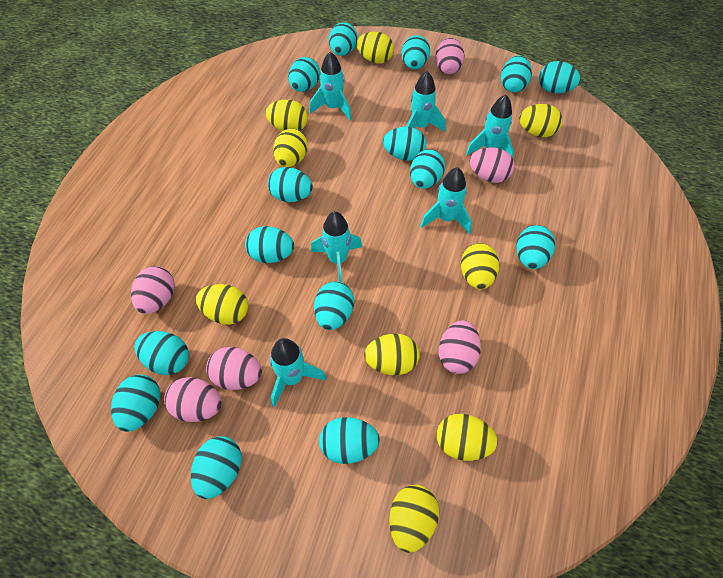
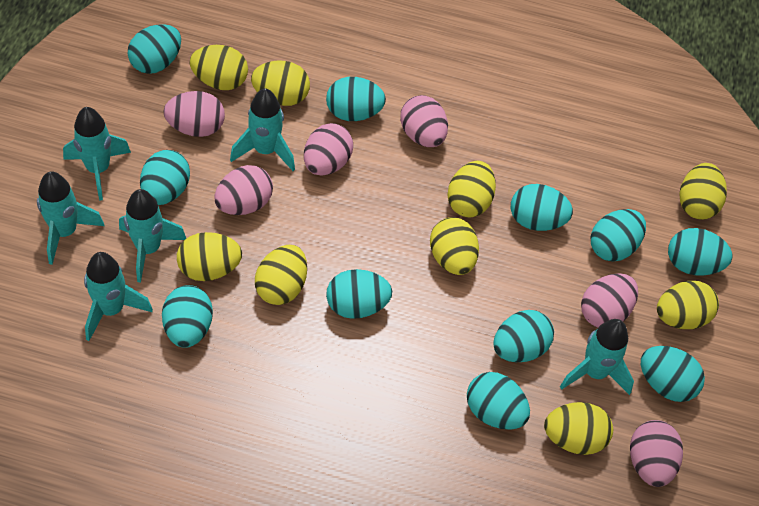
turquoise egg: 15 -> 11

